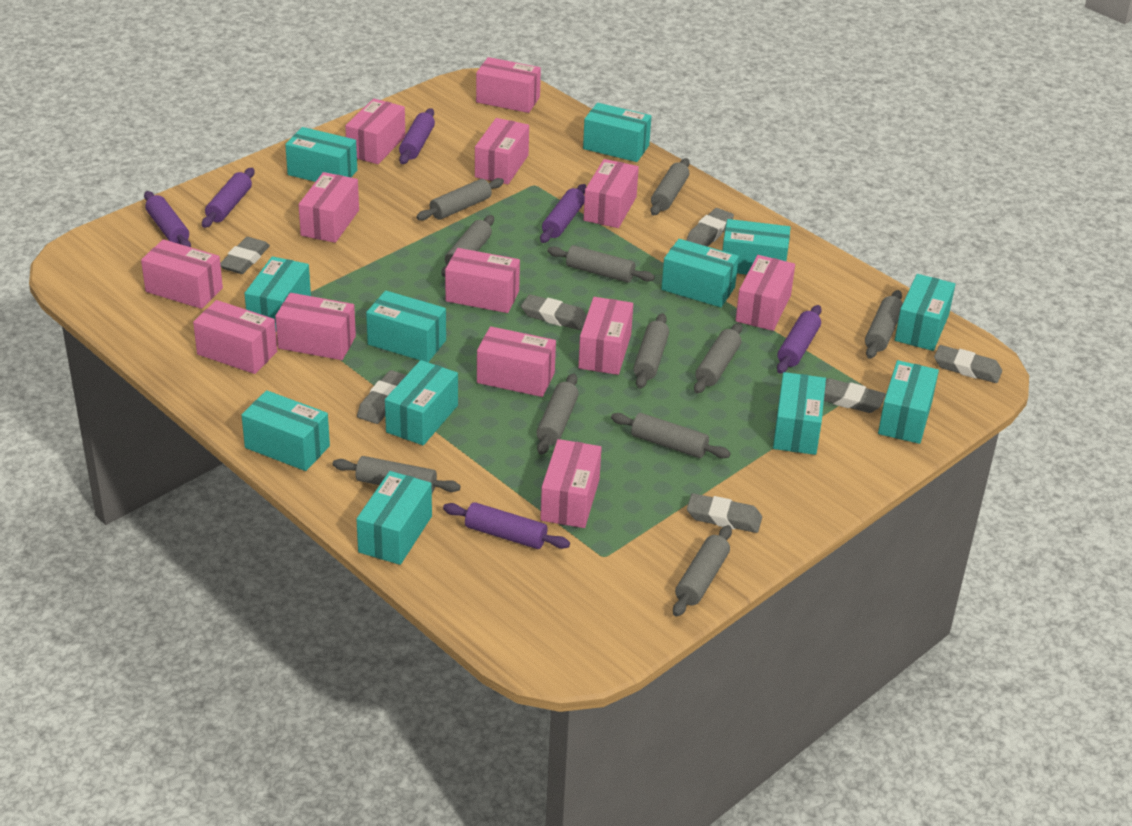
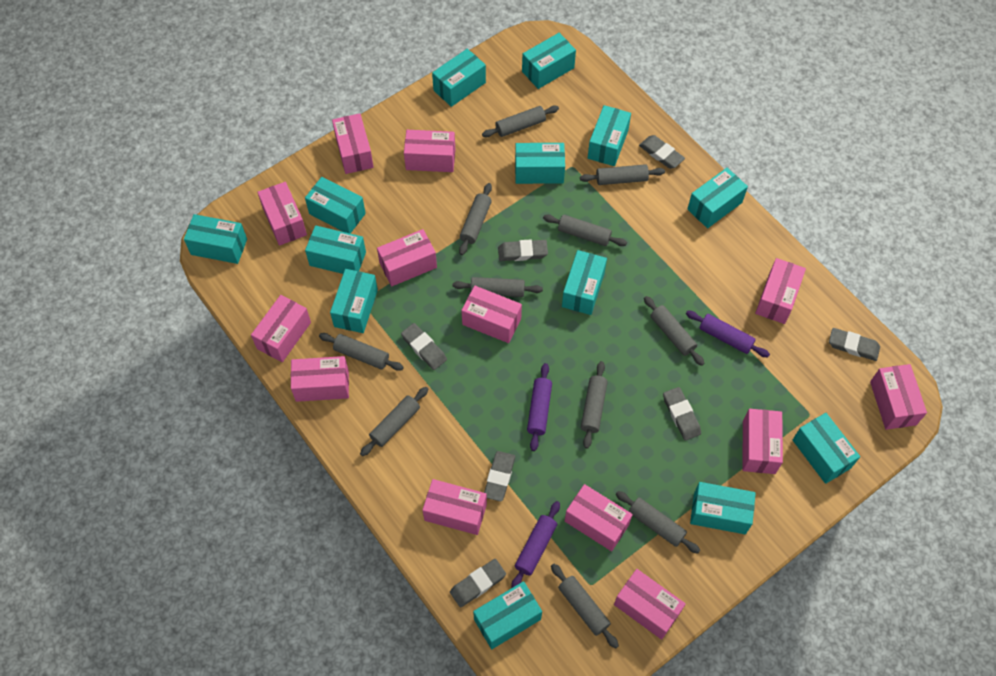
purple rolling pin: 6 -> 3
turquoise box: 12 -> 13

